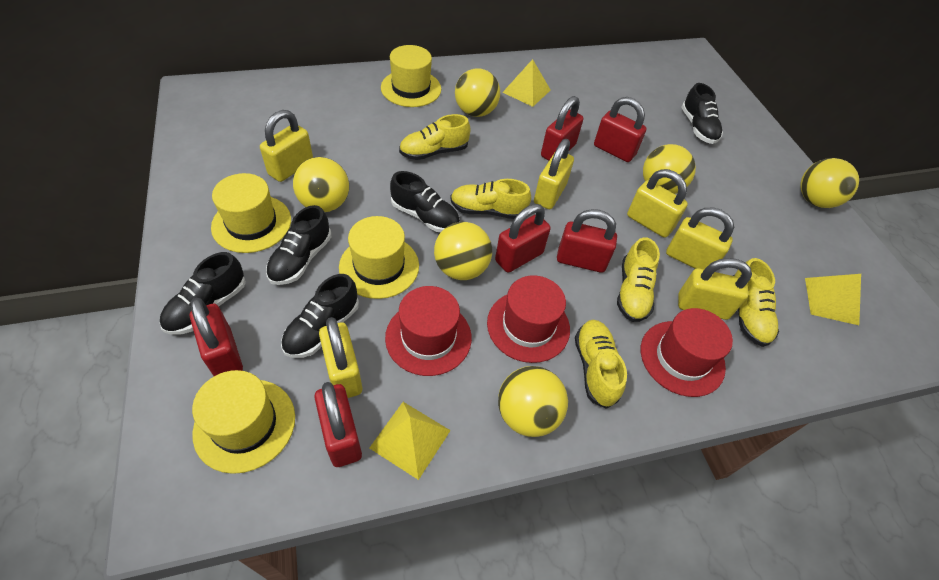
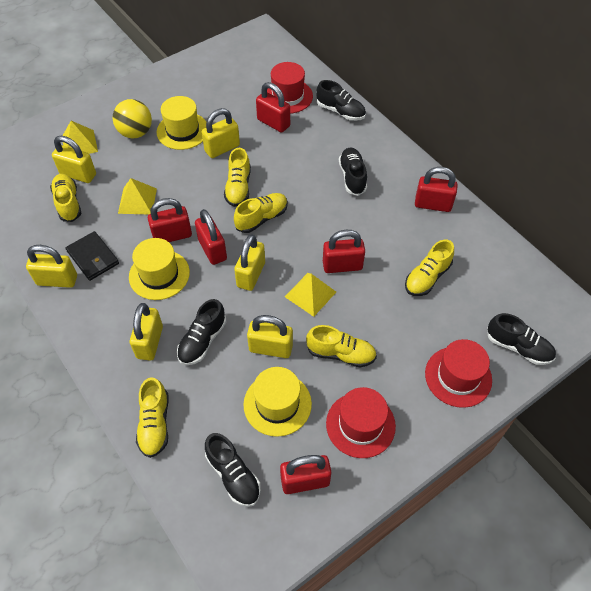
black wallet: 0 -> 1
yellow ball: 6 -> 1
yellow hat: 4 -> 3
yellow shoe: 5 -> 6

